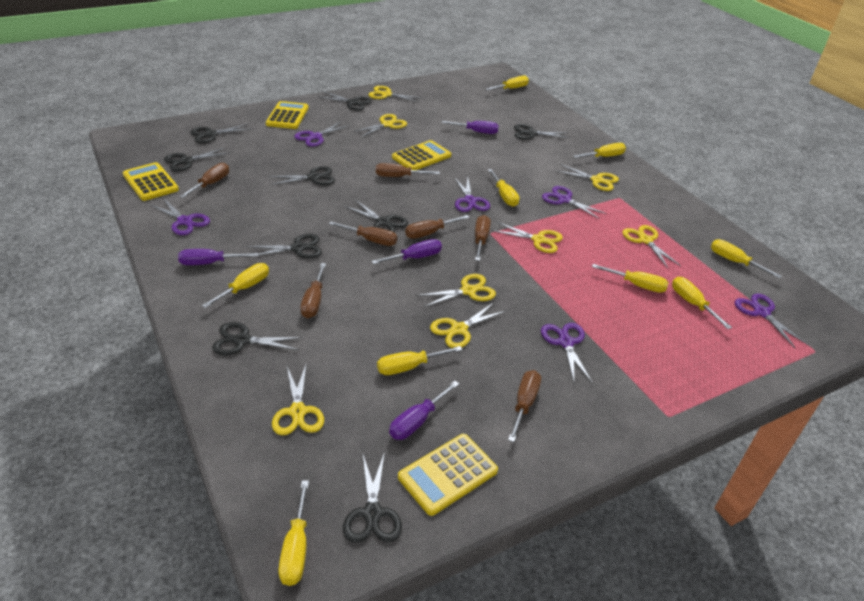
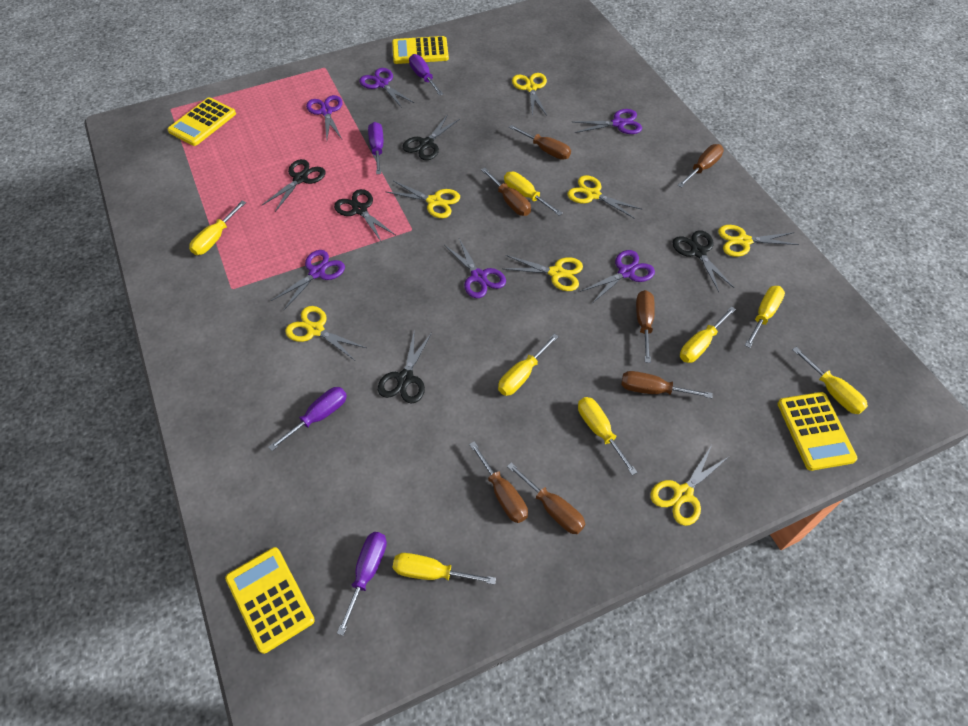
black scissors: 9 -> 5
yellow scissors: 8 -> 7
yellow screwdriver: 9 -> 8

